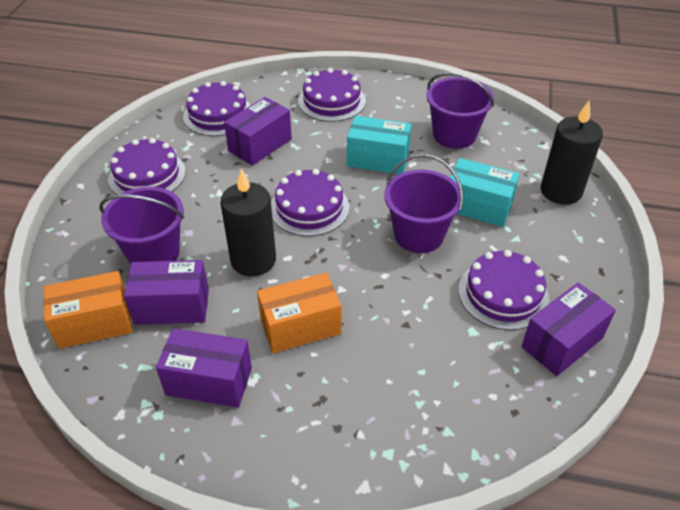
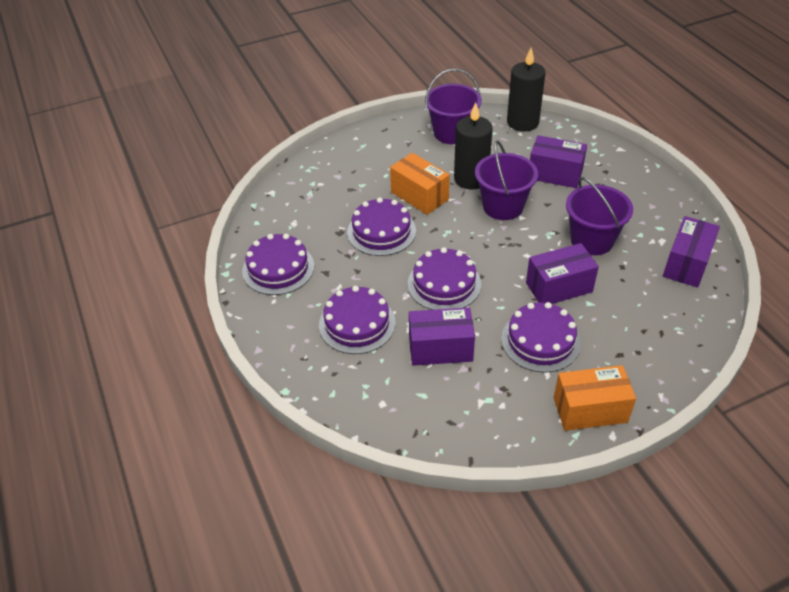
turquoise box: 2 -> 0

